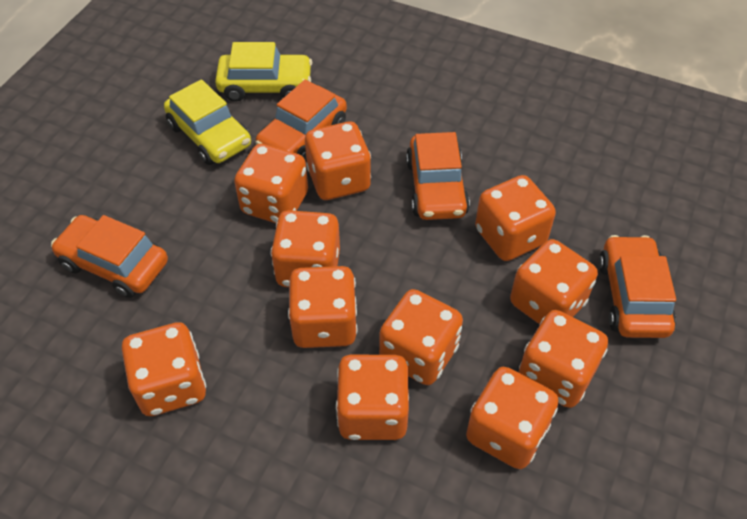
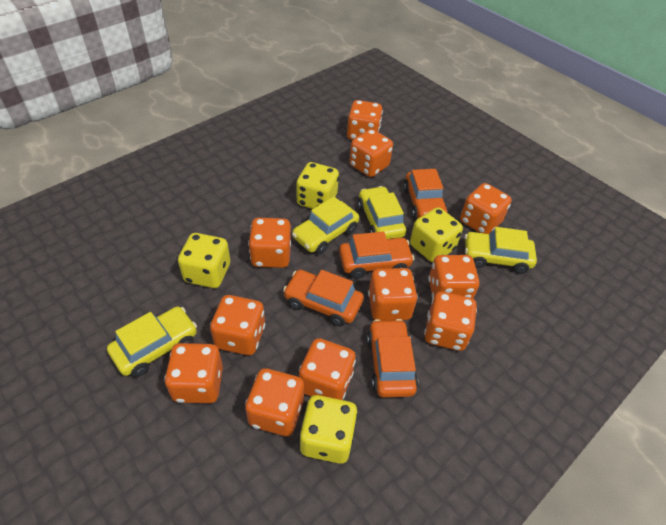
yellow car: 2 -> 4
yellow dice: 0 -> 4

